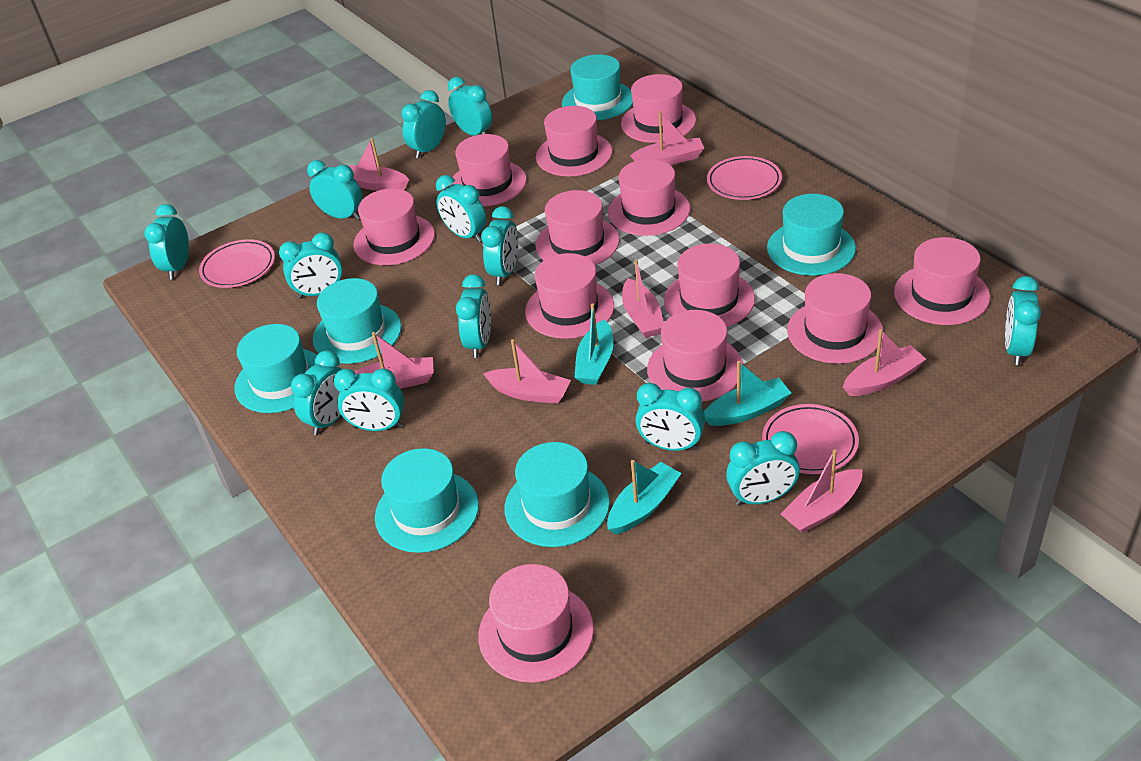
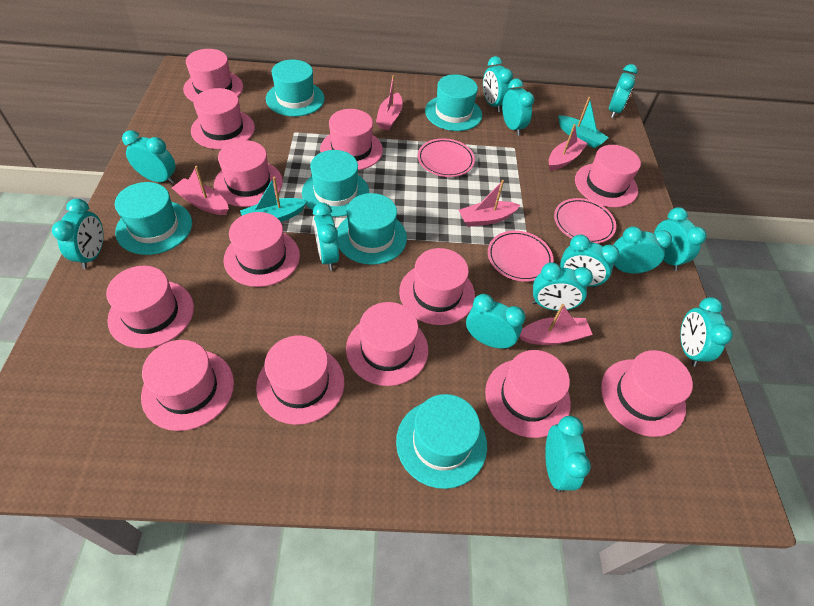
pink boat: 7 -> 5
pink hat: 12 -> 13
turquoise boat: 3 -> 2

